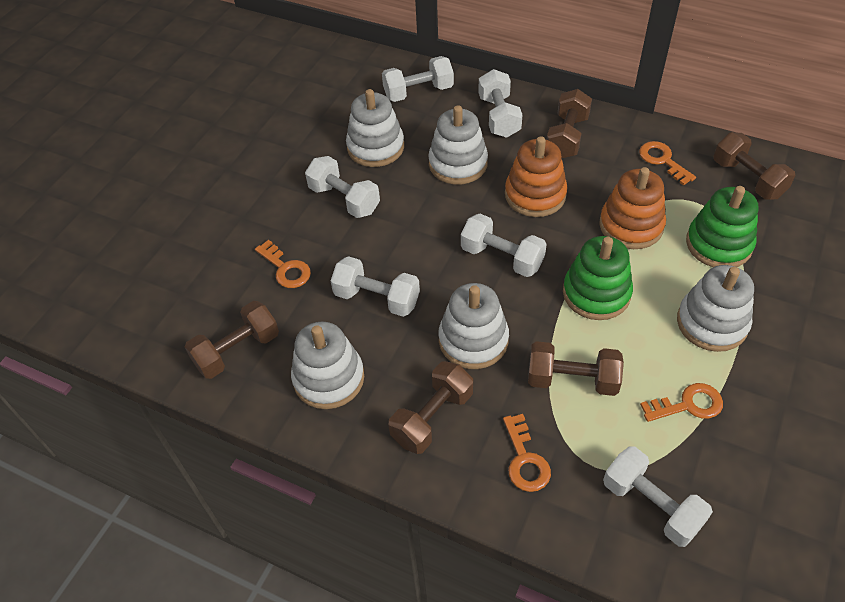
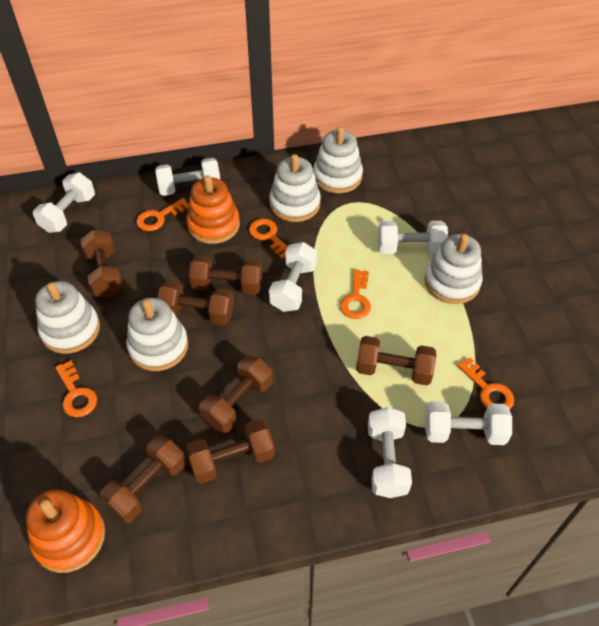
brown dumbbell: 5 -> 7
green stacking toy: 2 -> 0
orange key: 4 -> 5

